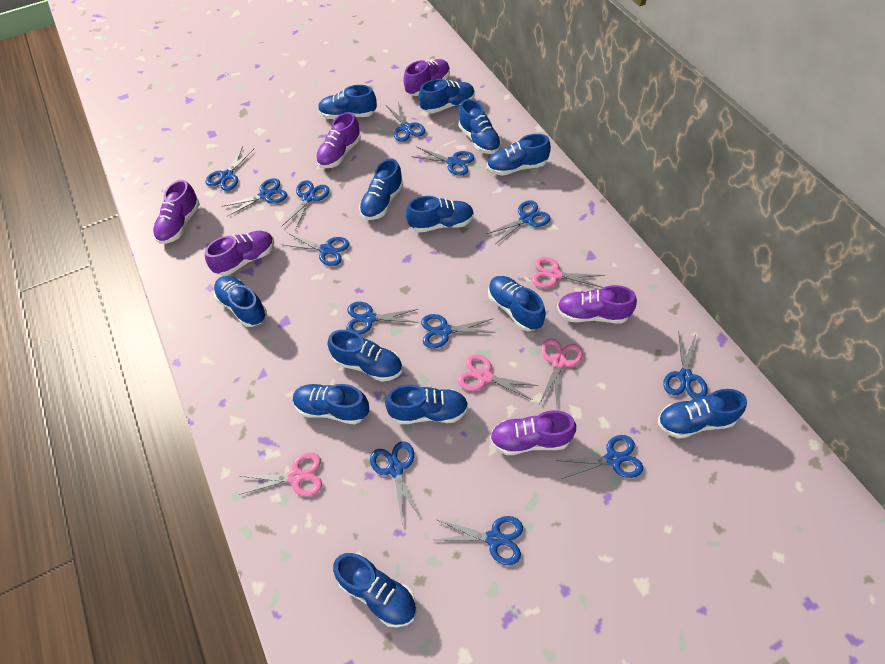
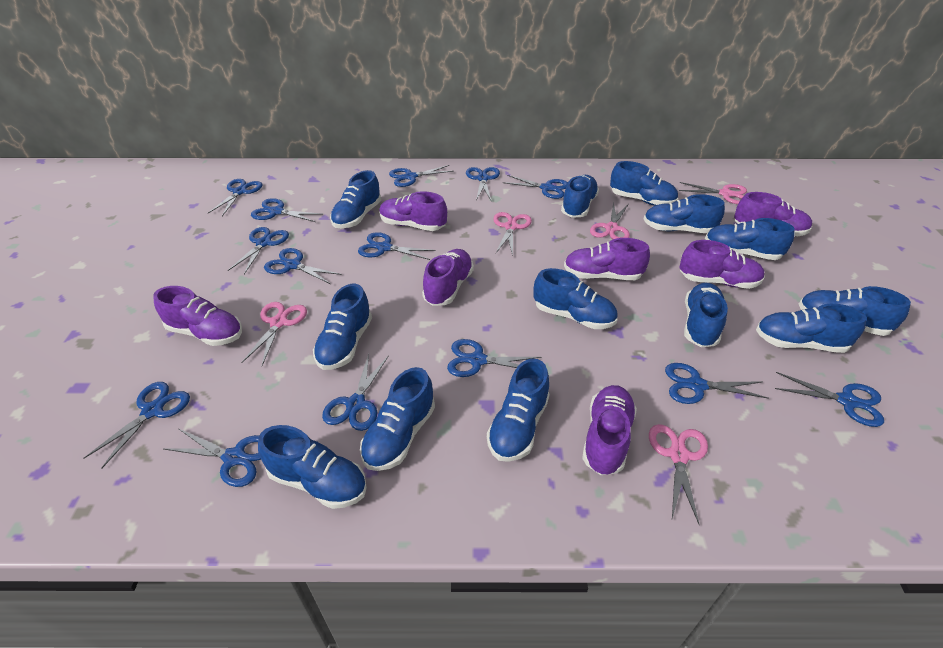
blue scissors: 13 -> 14
pink scissors: 4 -> 5
purple shoe: 6 -> 7

